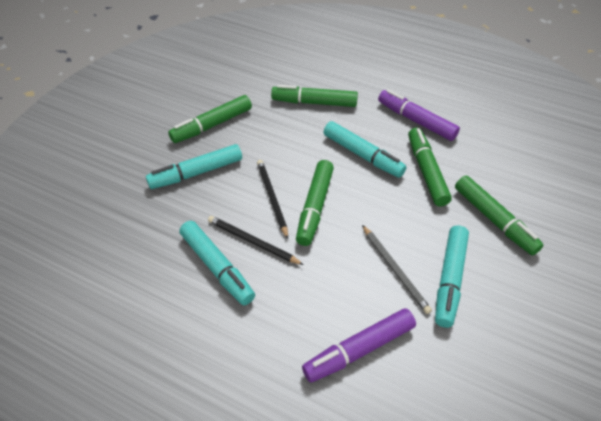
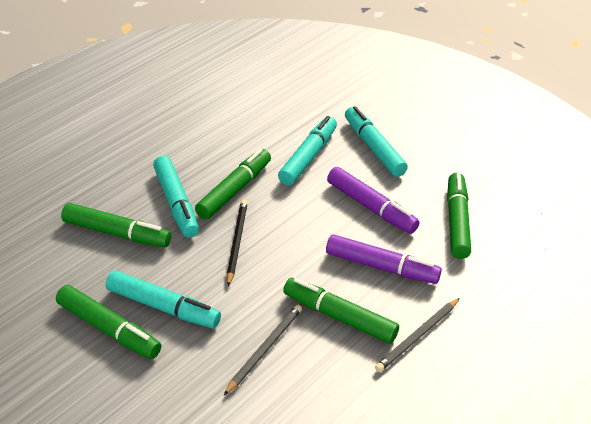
black pencil: 2 -> 1
grey pencil: 1 -> 2

